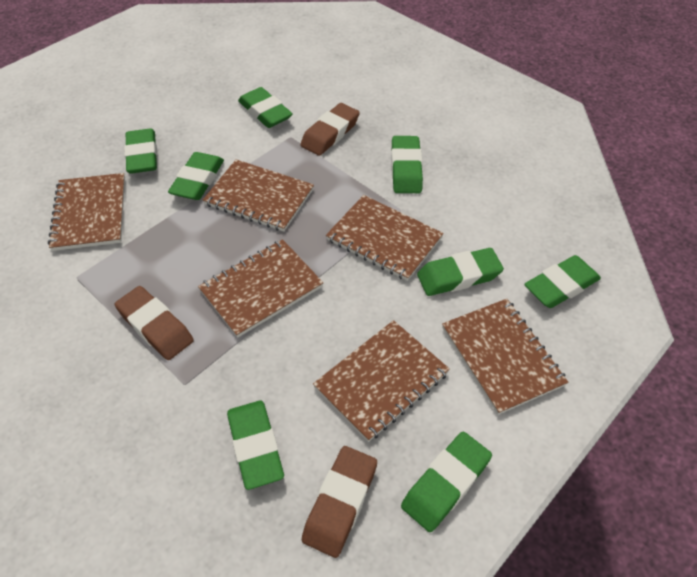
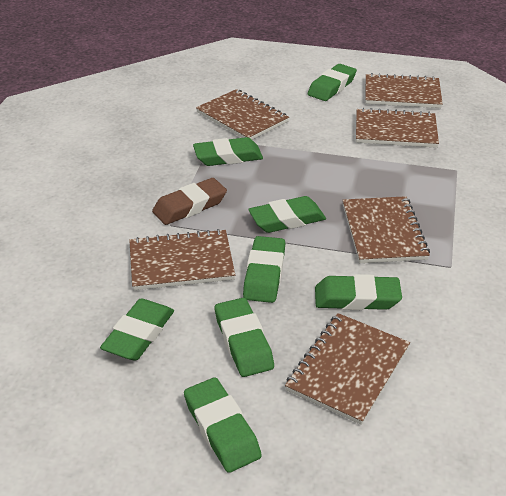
brown eraser: 3 -> 1

